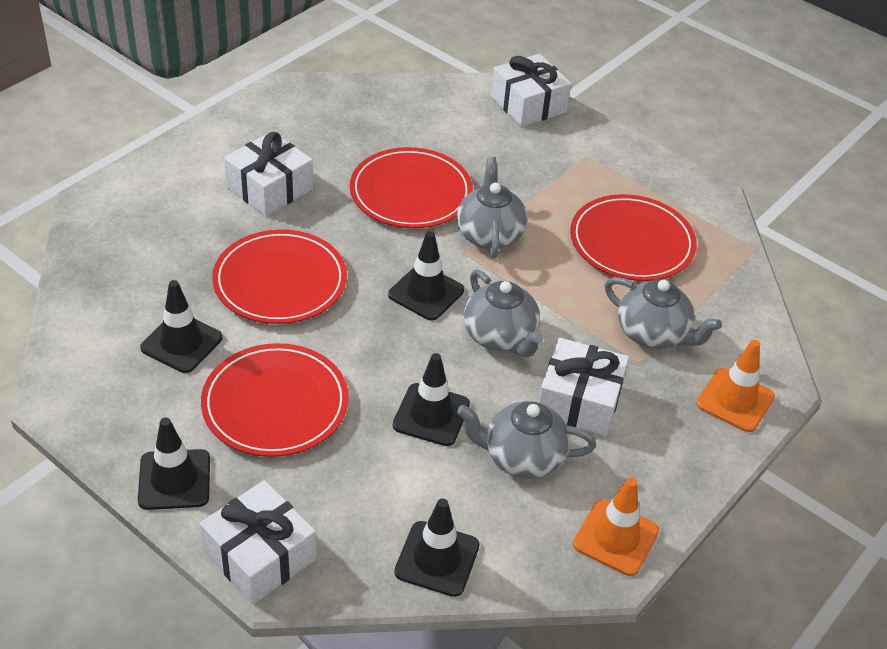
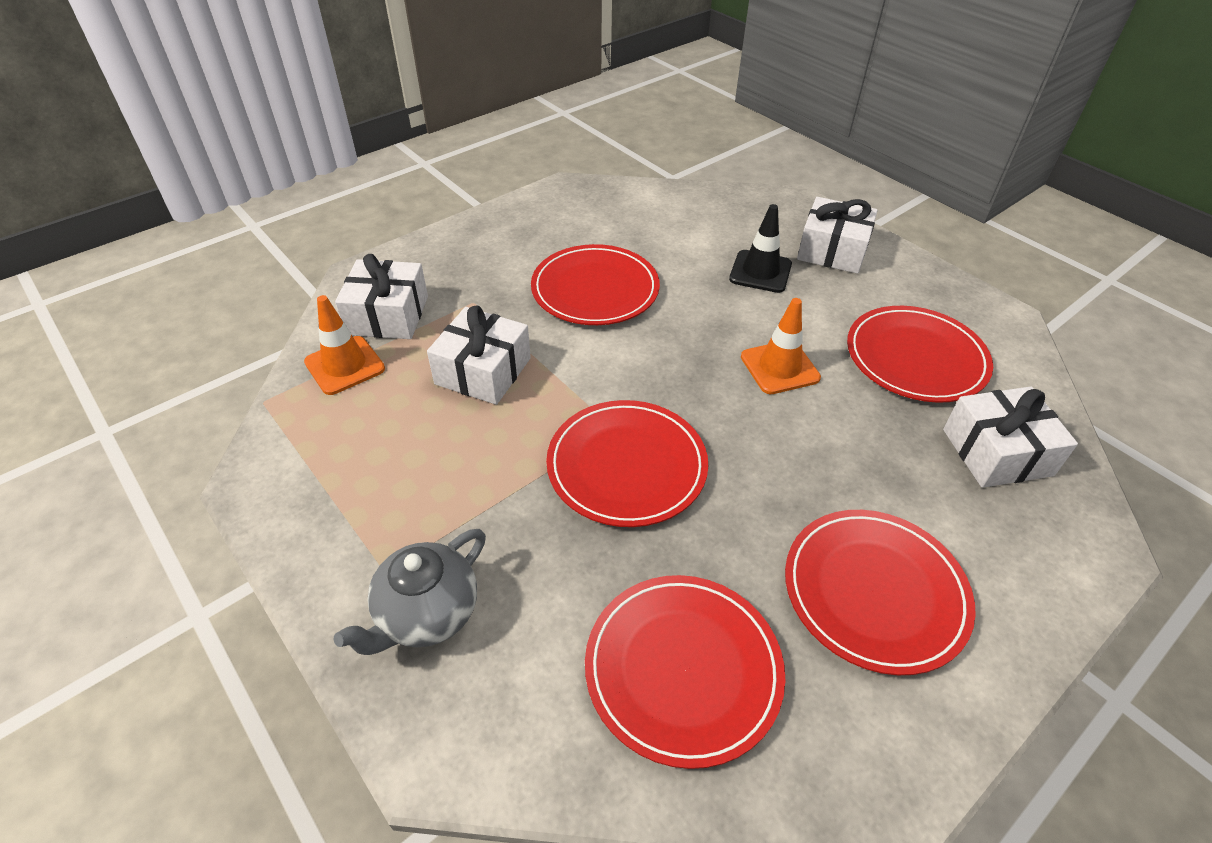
black traffic cone: 5 -> 1
grey teapot: 4 -> 1
red plate: 4 -> 5

